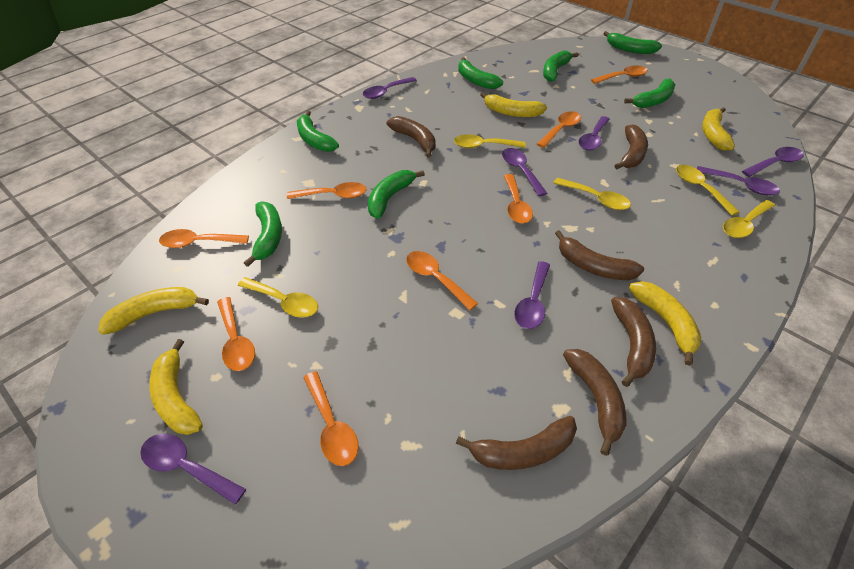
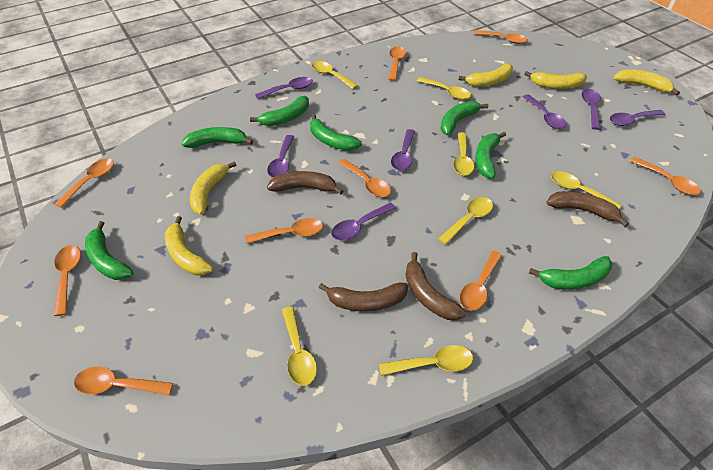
brown banana: 6 -> 4
orange spoon: 8 -> 9
yellow spoon: 5 -> 7

